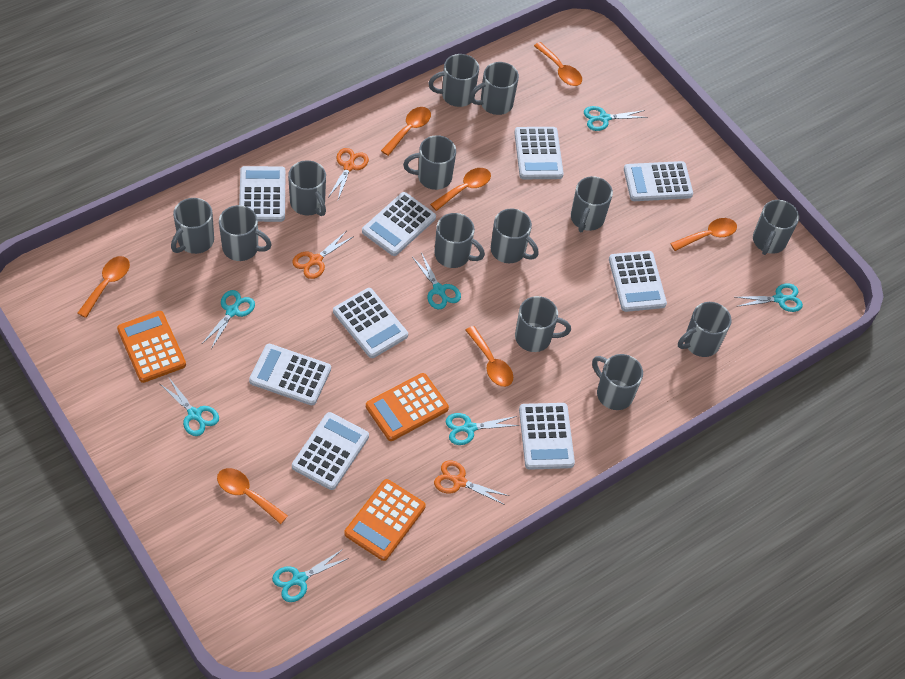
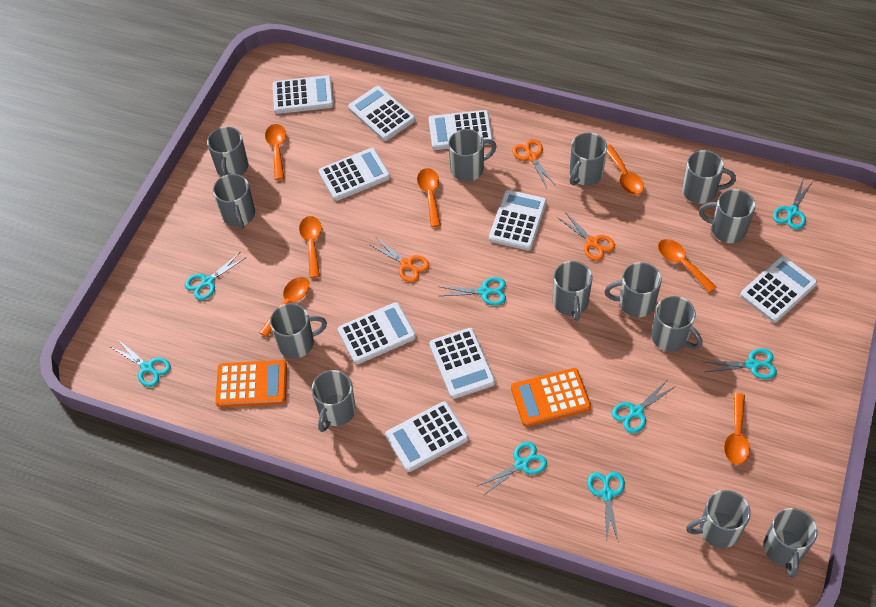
orange calculator: 3 -> 2
turquoise scissors: 7 -> 8

